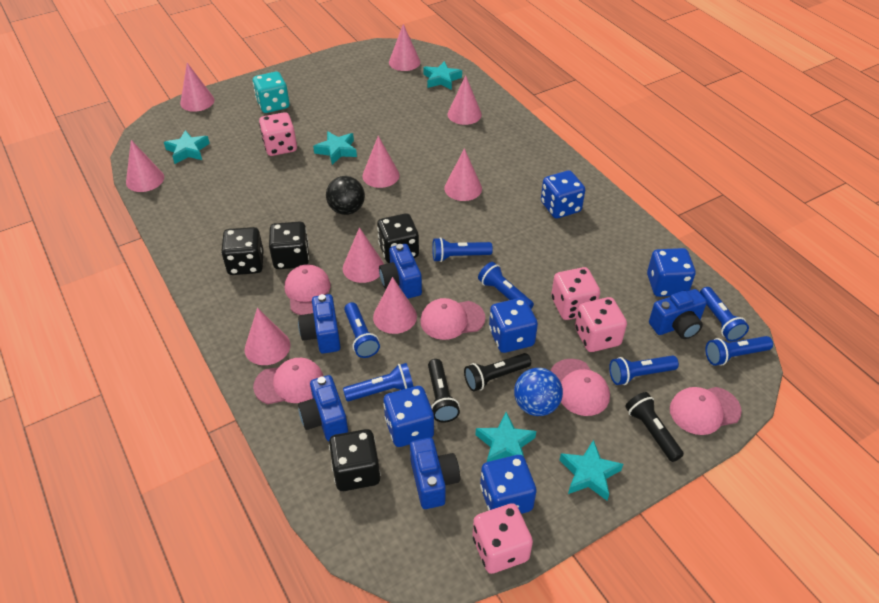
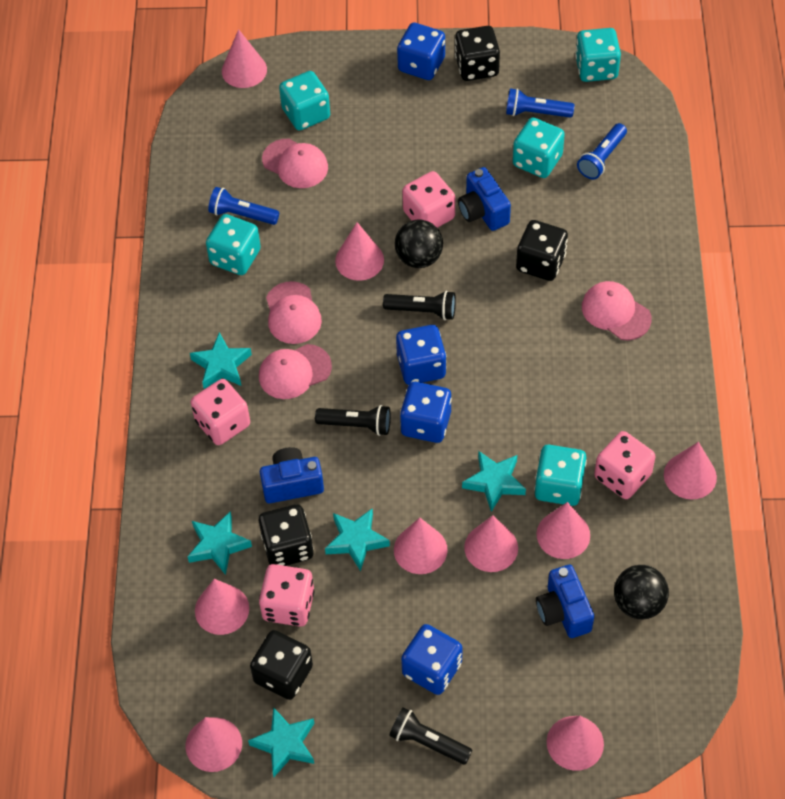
black ball: 1 -> 2
blue ball: 1 -> 0
blue camera: 5 -> 3
blue dice: 5 -> 4
blue flashlight: 7 -> 3
pink cap: 5 -> 4
turquoise dice: 1 -> 5

